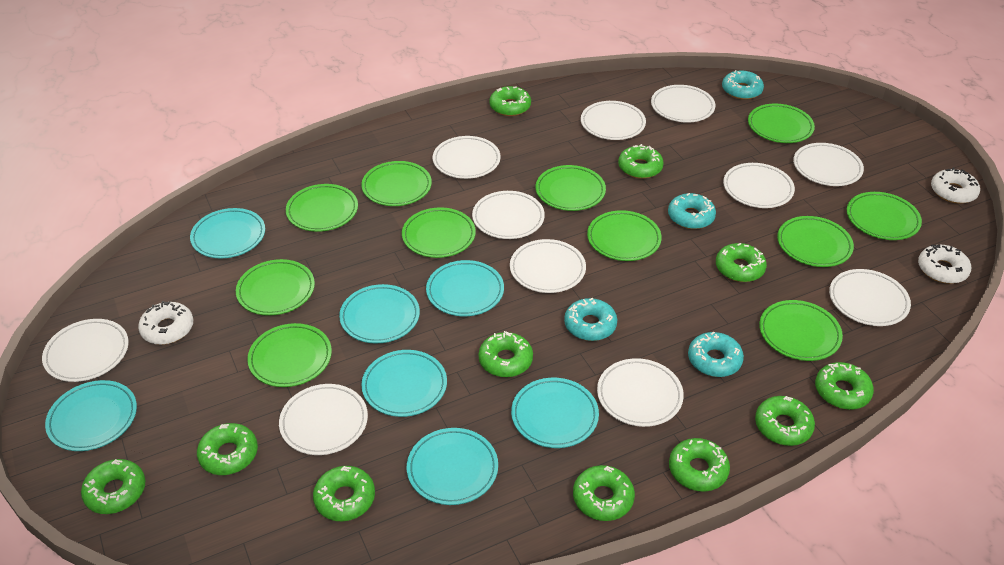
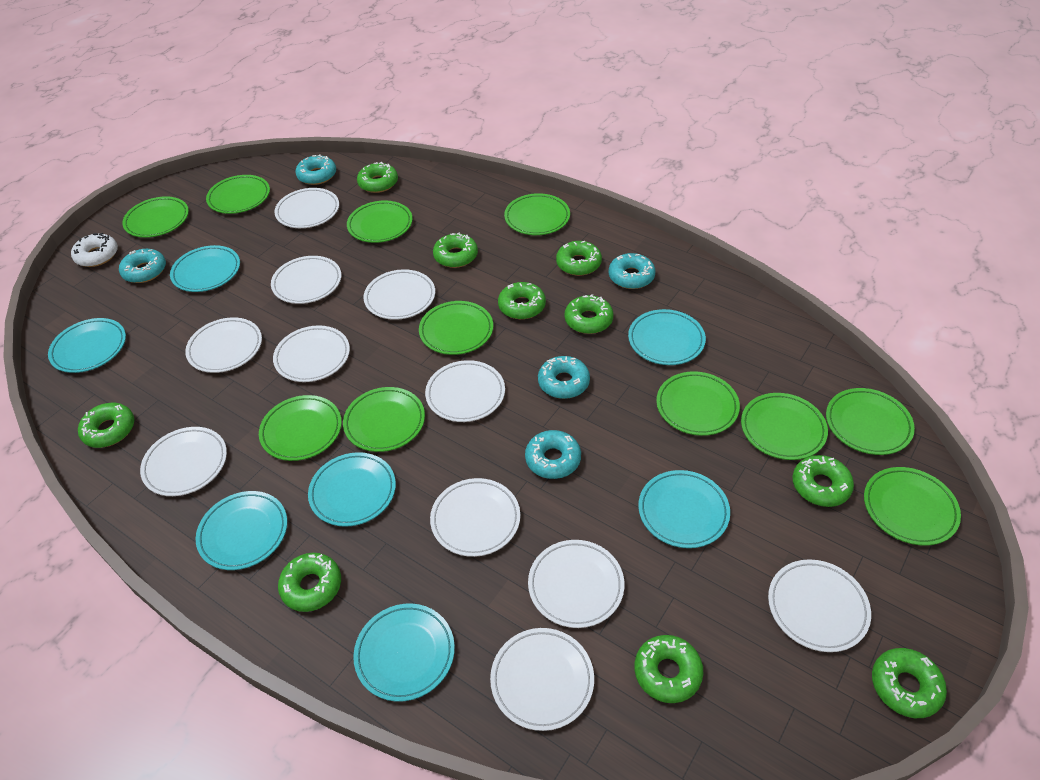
green donut: 11 -> 10
turquoise donut: 4 -> 5
white donut: 3 -> 1

